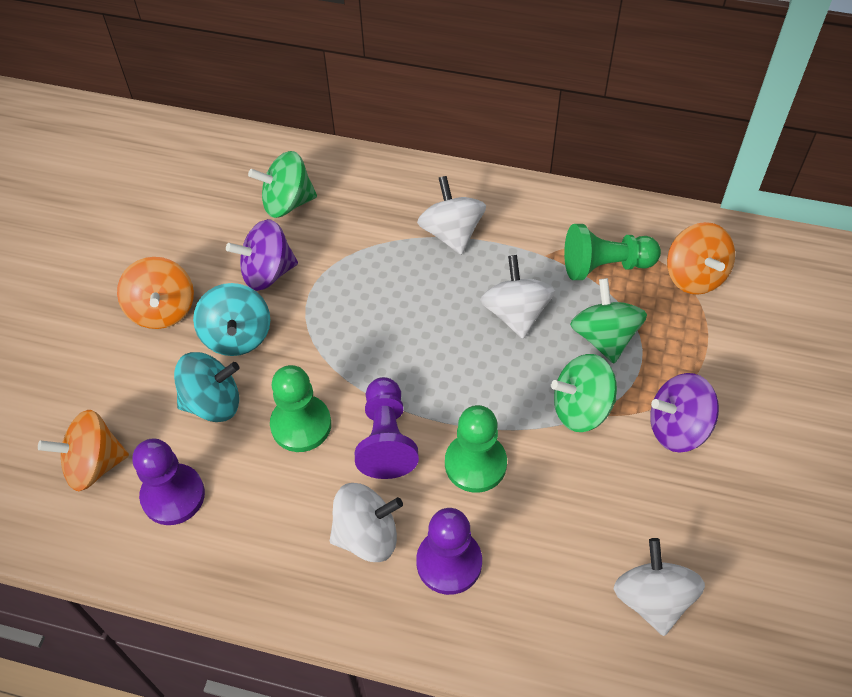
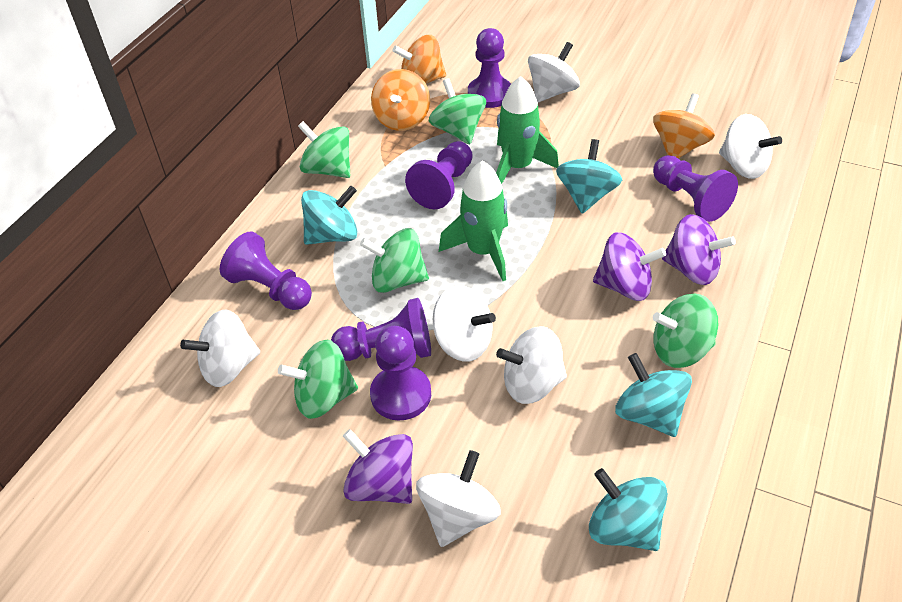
green pawn: 3 -> 0
green rocket: 0 -> 2
green spinning top: 3 -> 5
purple pawn: 3 -> 6
purple spinning top: 2 -> 3
turquoise spinning top: 2 -> 4
white spinning top: 4 -> 6

